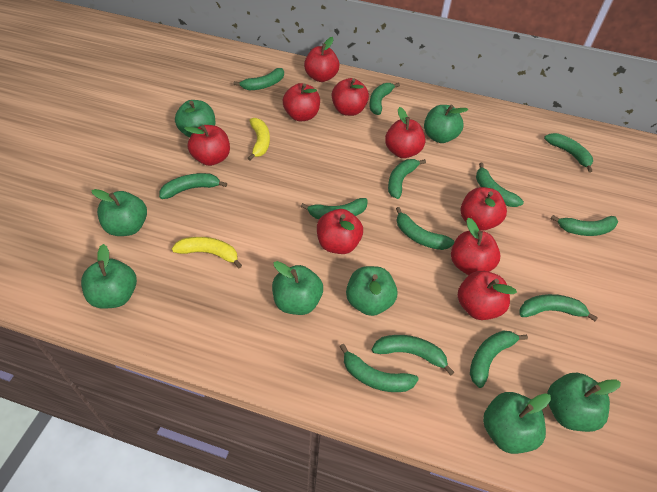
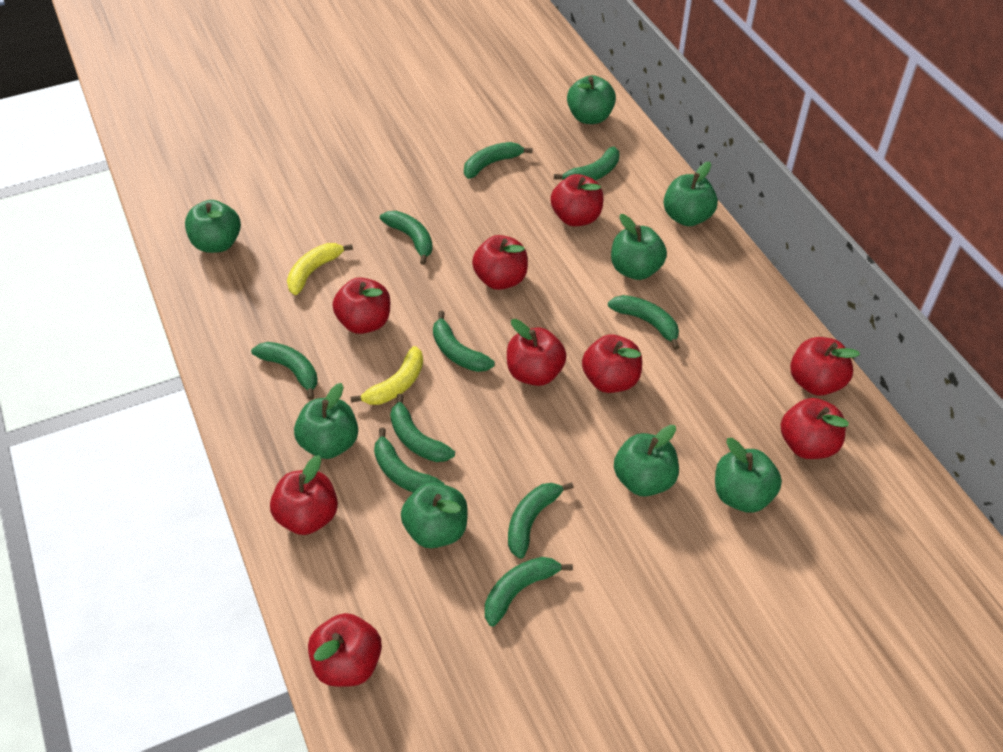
green banana: 13 -> 10

